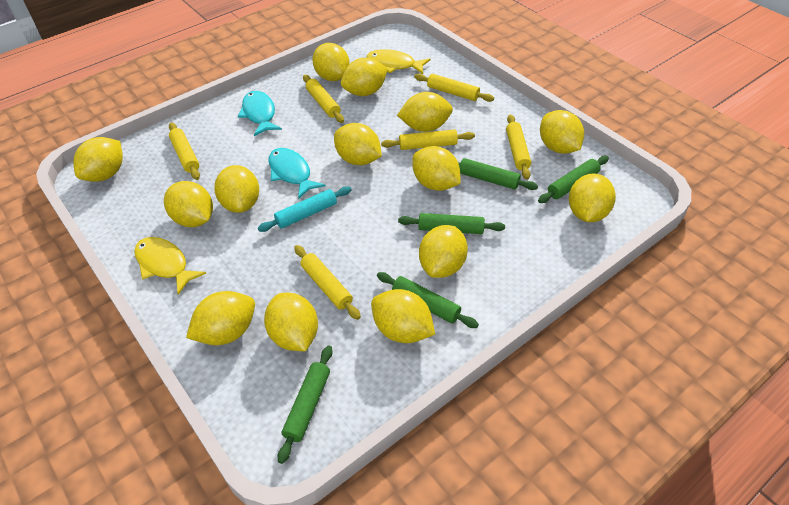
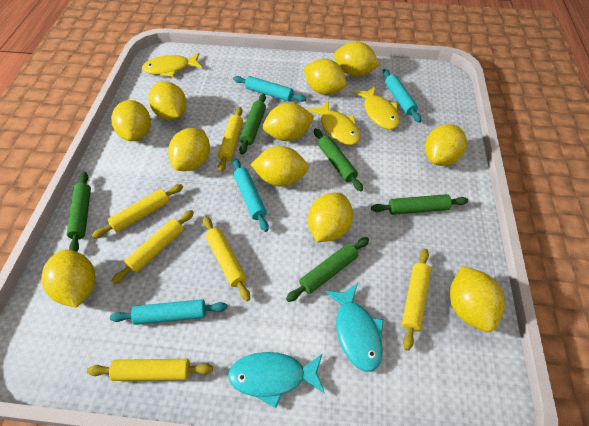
turquoise rolling pin: 1 -> 4
yellow fish: 2 -> 3
yellow lemon: 14 -> 11

